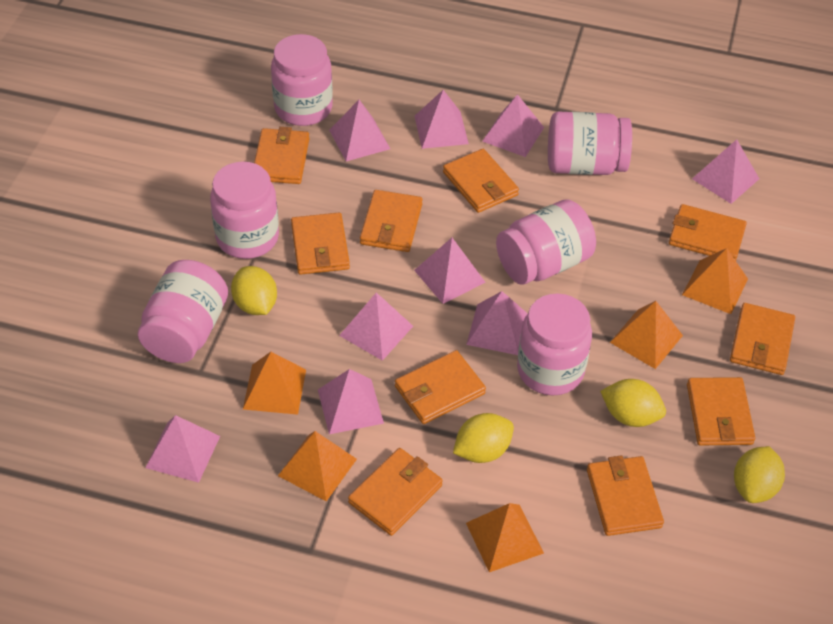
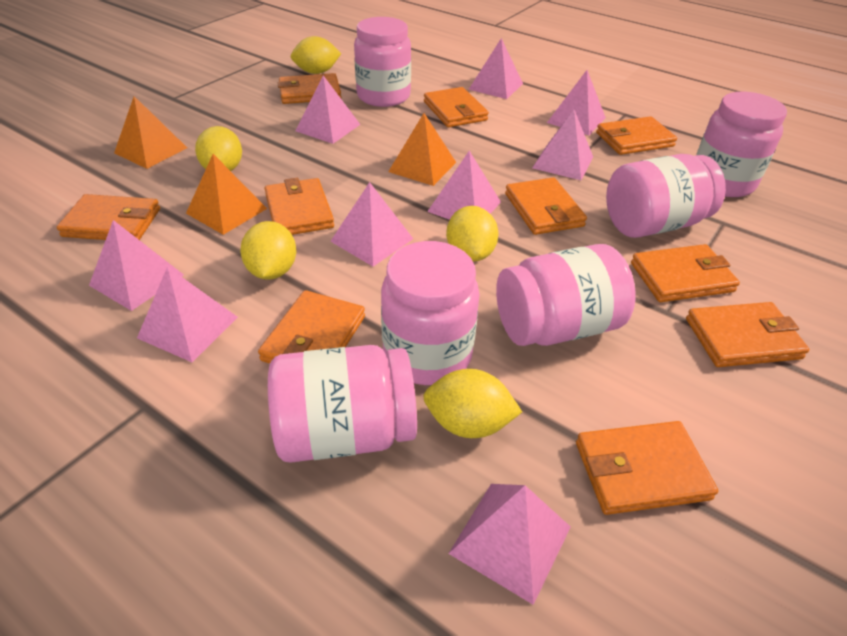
orange pyramid: 5 -> 3
yellow lemon: 4 -> 5

